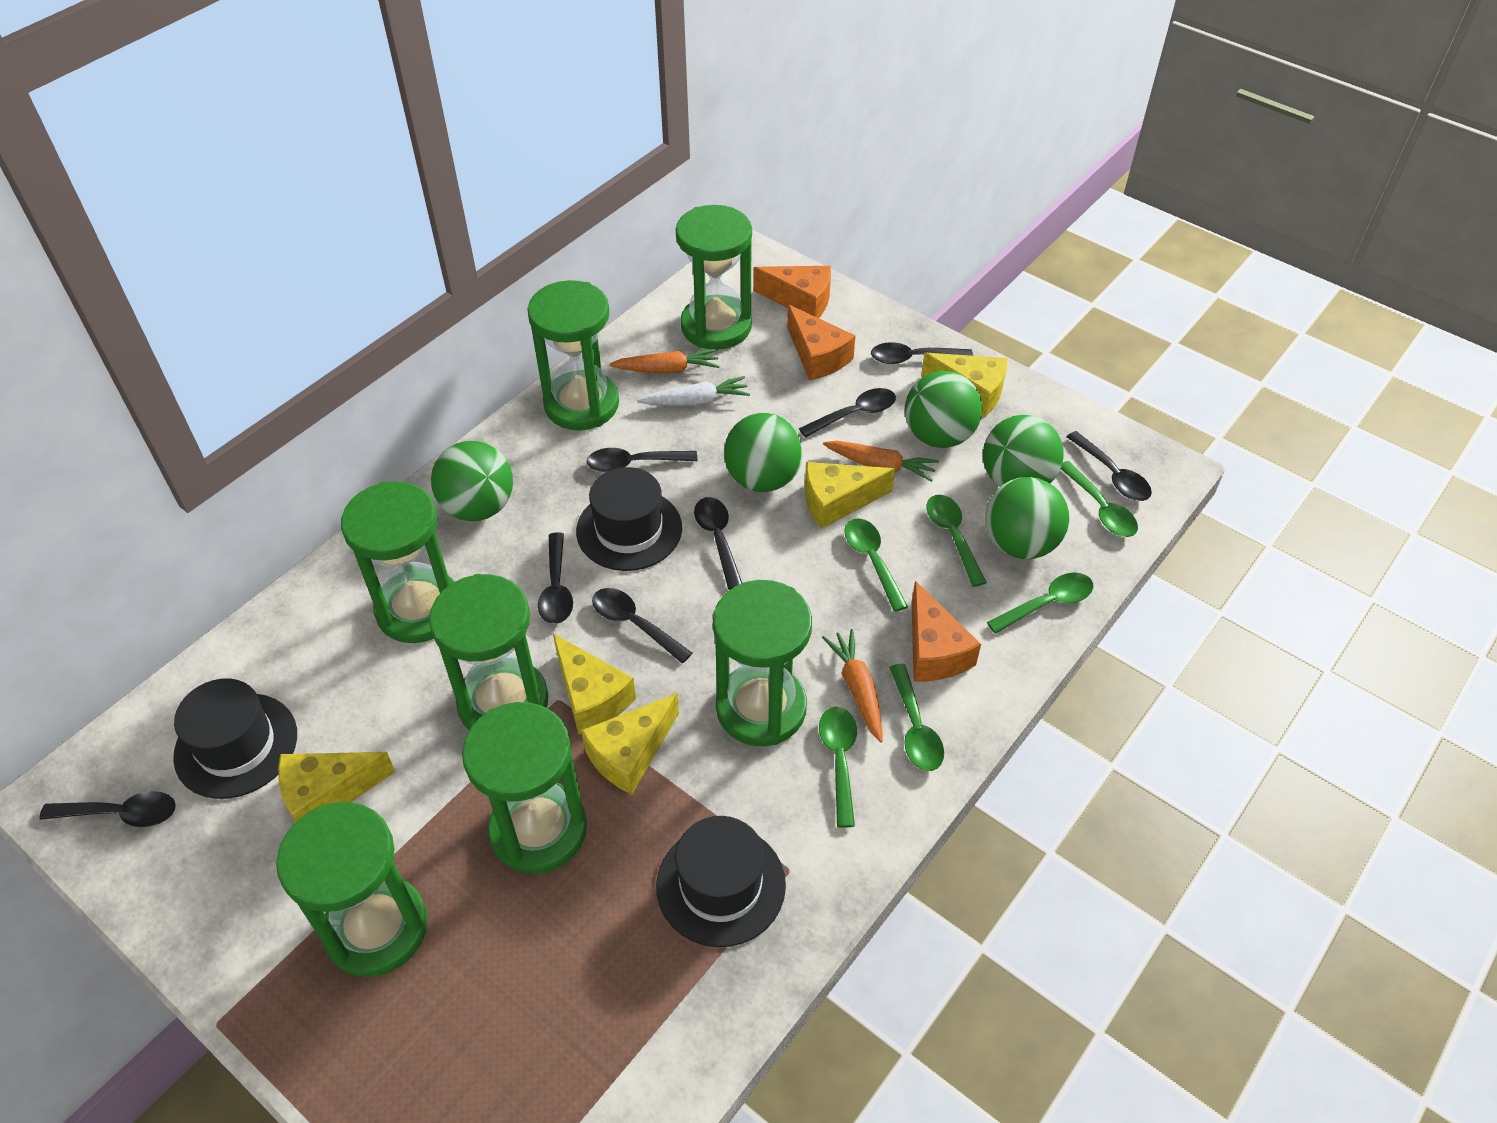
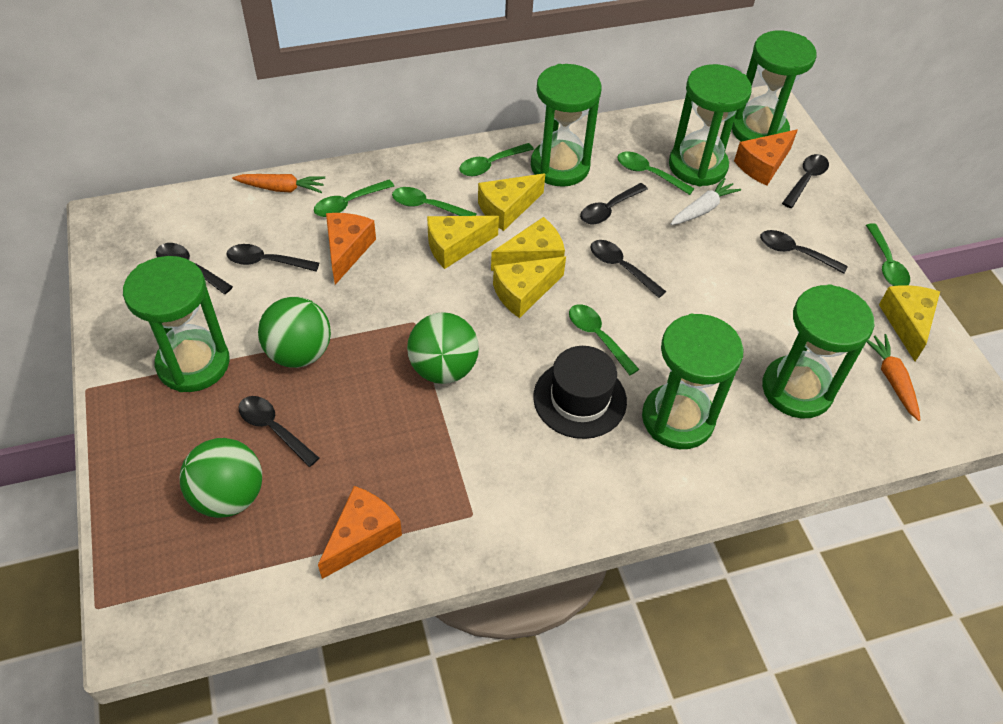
black hat: 3 -> 1
black spoon: 8 -> 7
green ball: 5 -> 3
green hourglass: 7 -> 6
orange carrot: 3 -> 2

